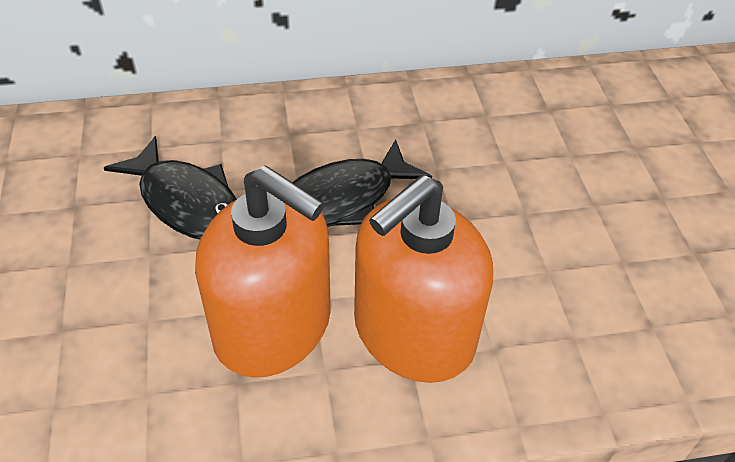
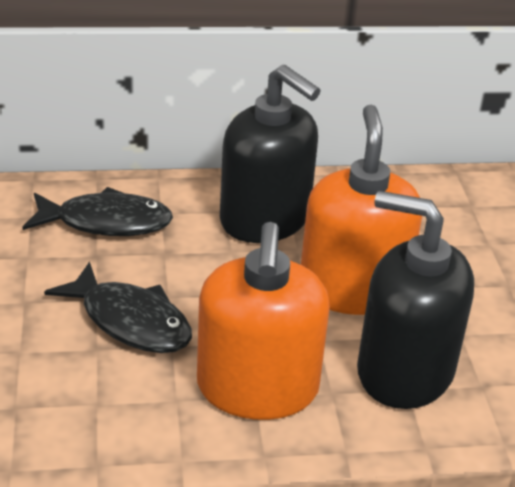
black soap dispenser: 0 -> 2

